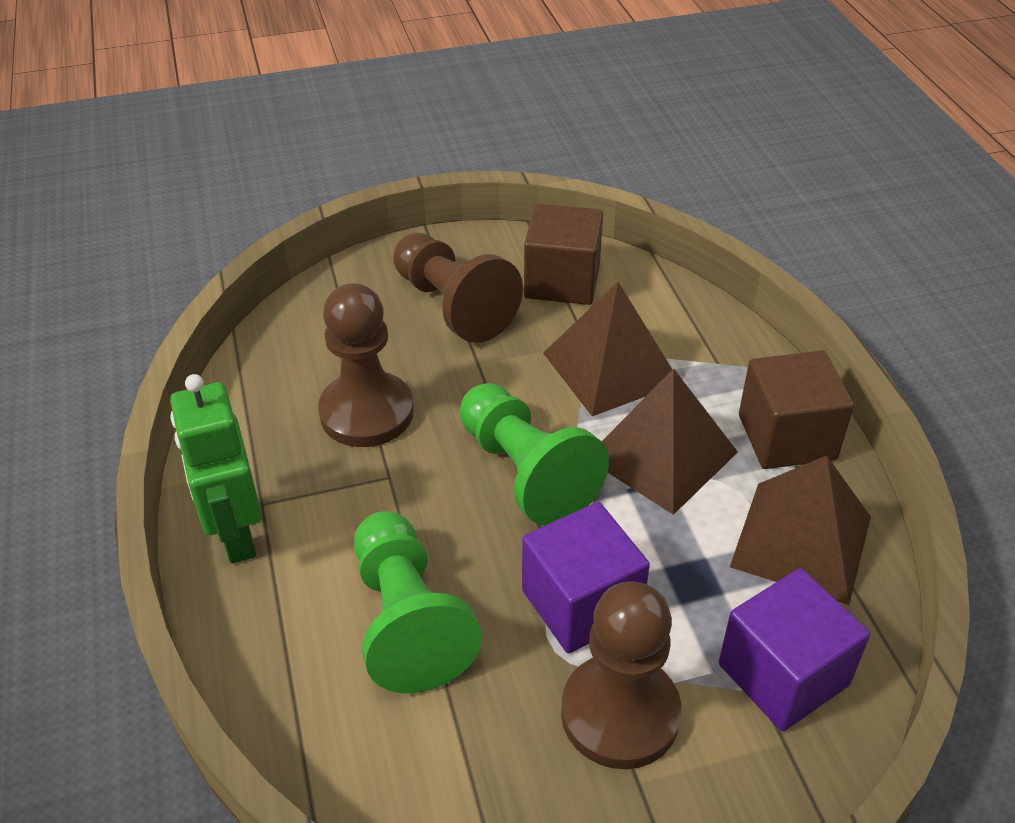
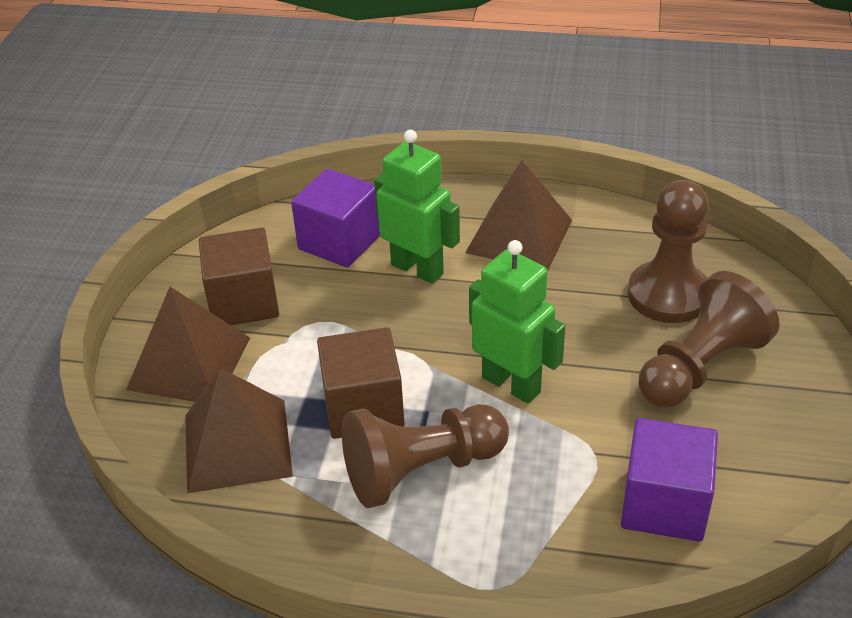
green pawn: 2 -> 0
green robot: 1 -> 2

